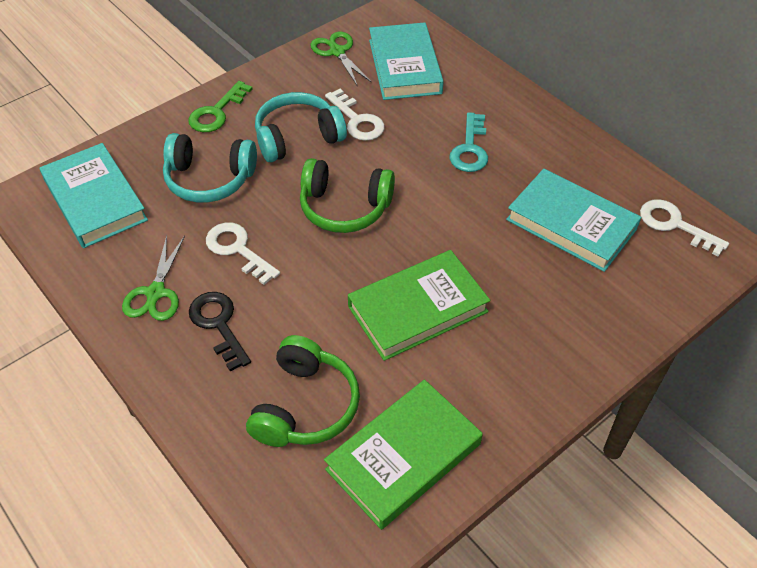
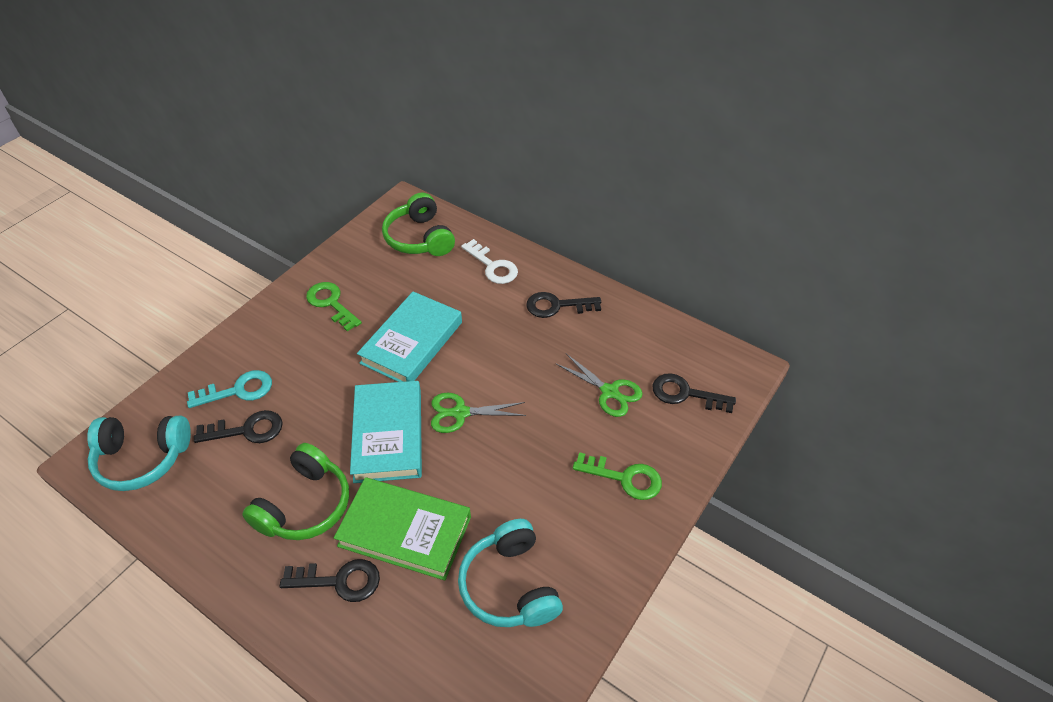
black key: 1 -> 4
green book: 2 -> 1
green key: 1 -> 2
turquoise book: 3 -> 2
white key: 3 -> 1

